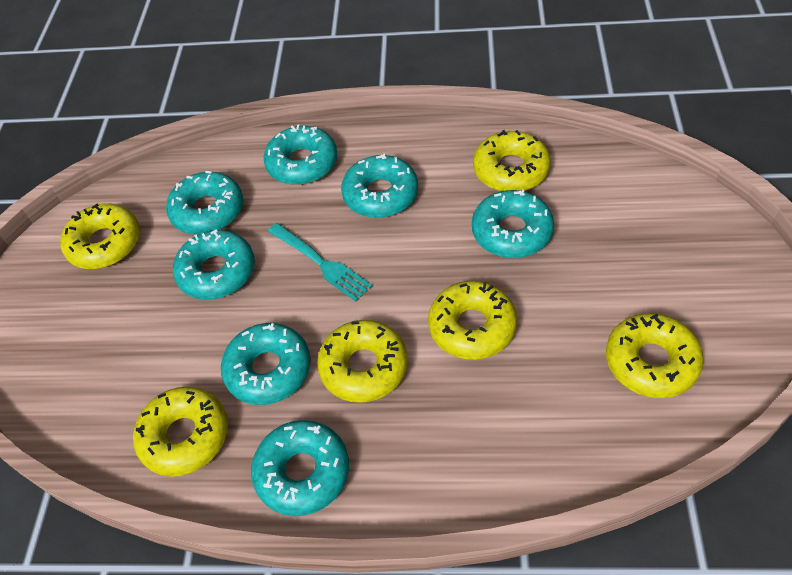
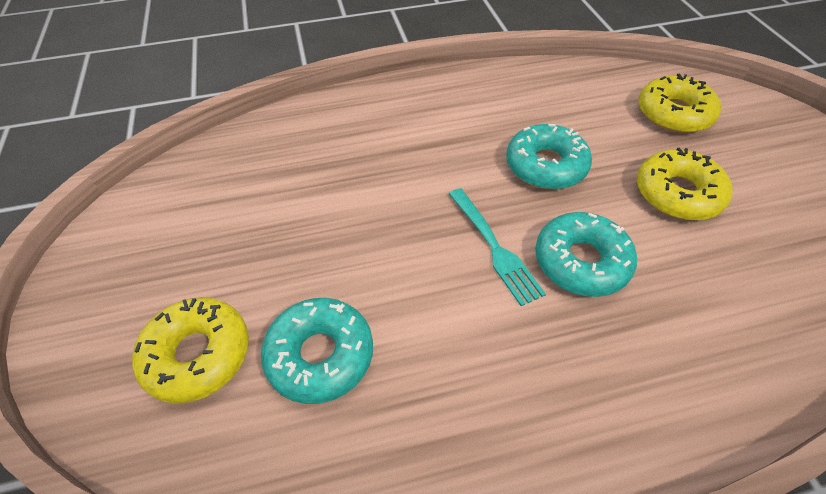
turquoise donut: 7 -> 3
yellow donut: 6 -> 3

